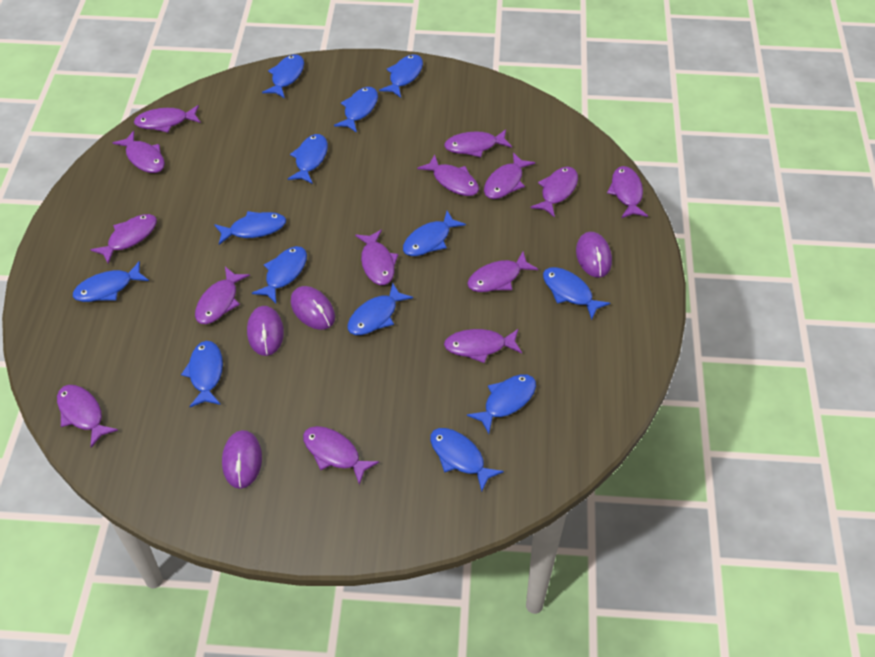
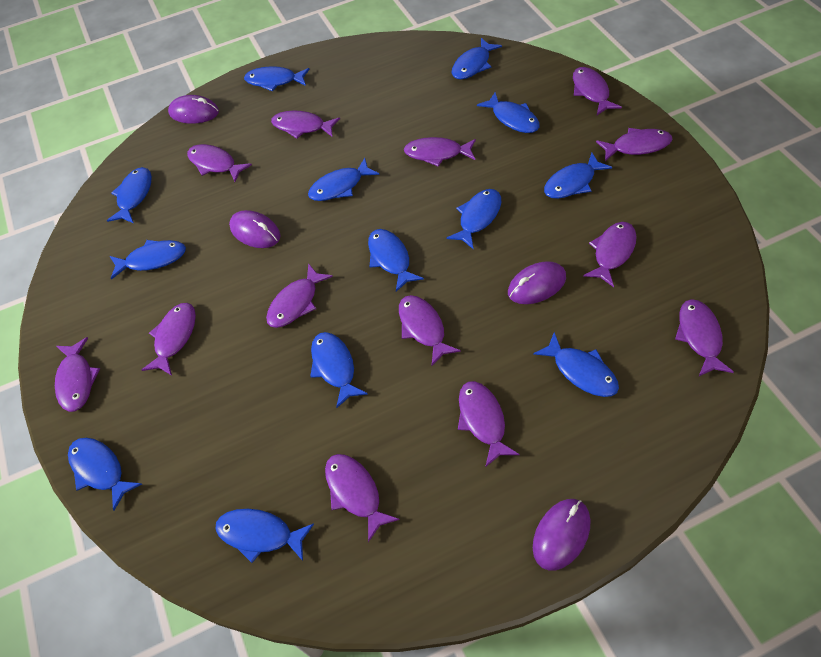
purple fish: 14 -> 13

